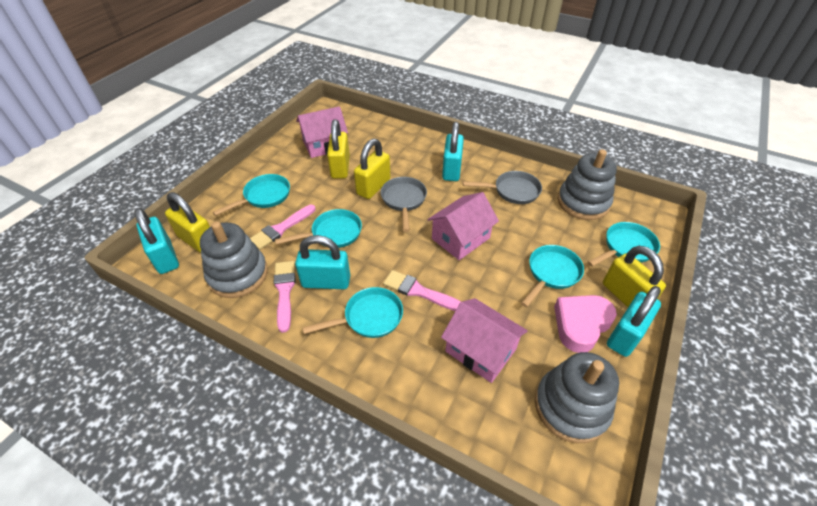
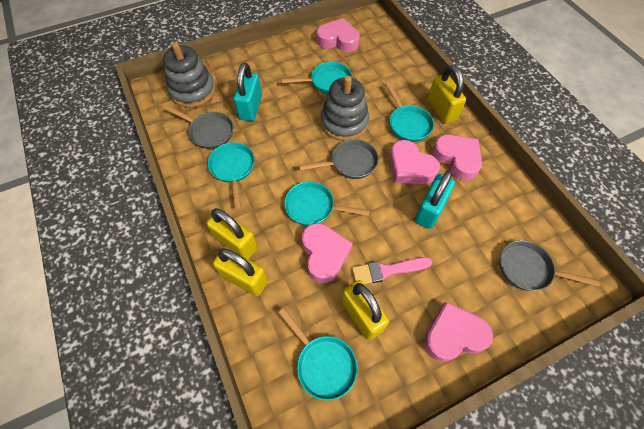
grey pan: 2 -> 3
grey stacking toy: 3 -> 2
pink brush: 3 -> 1
pink heart: 1 -> 5
pink house: 3 -> 0
turquoise padlock: 4 -> 2

